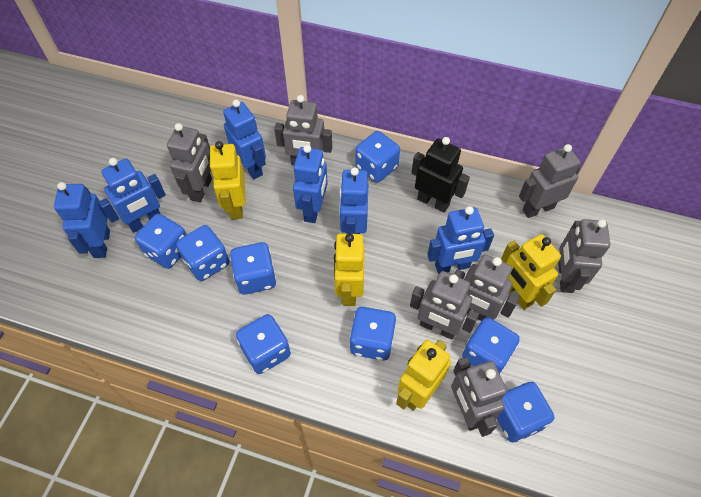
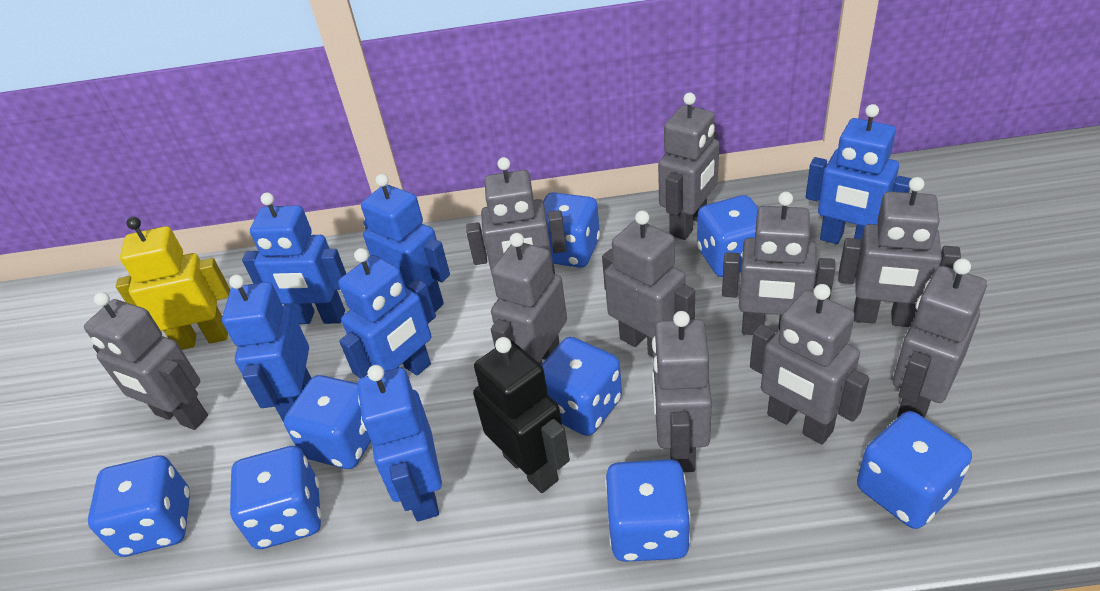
grey robot: 7 -> 10
yellow robot: 4 -> 1

